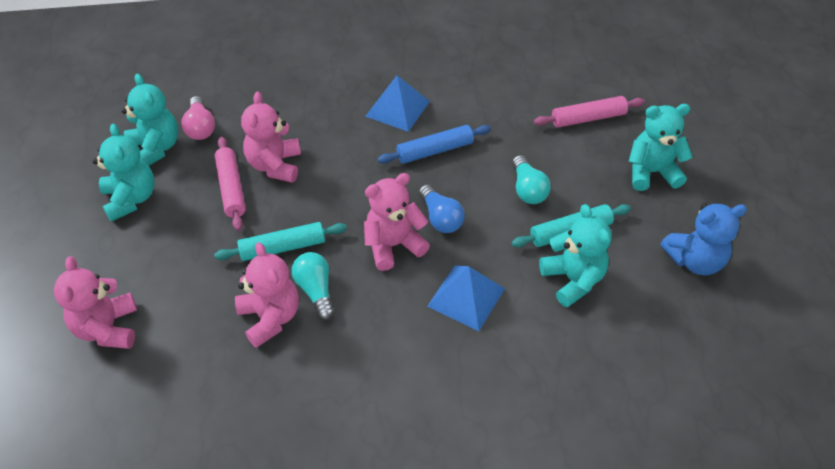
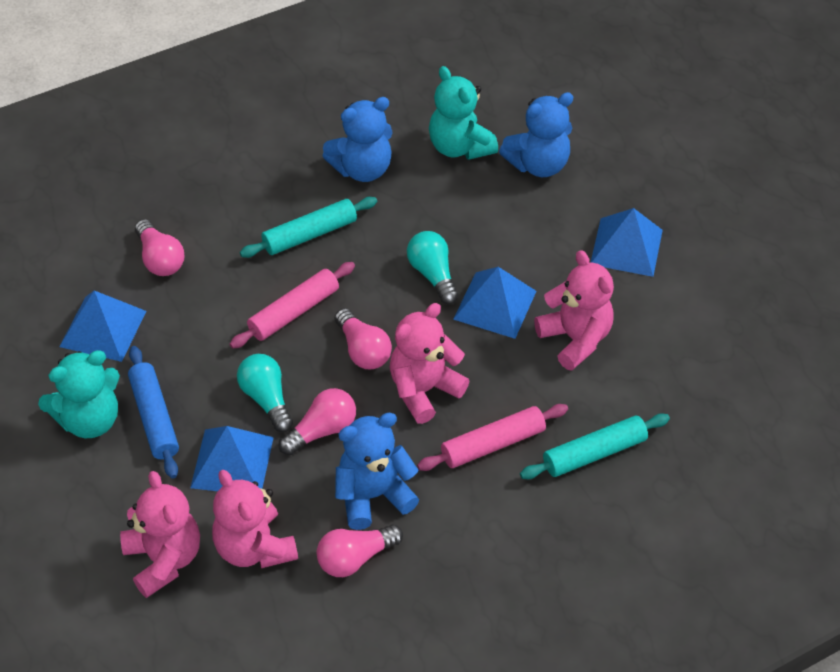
blue light bulb: 1 -> 0
blue pyramid: 2 -> 4
blue teddy bear: 1 -> 3
pink light bulb: 1 -> 4
turquoise teddy bear: 4 -> 2

